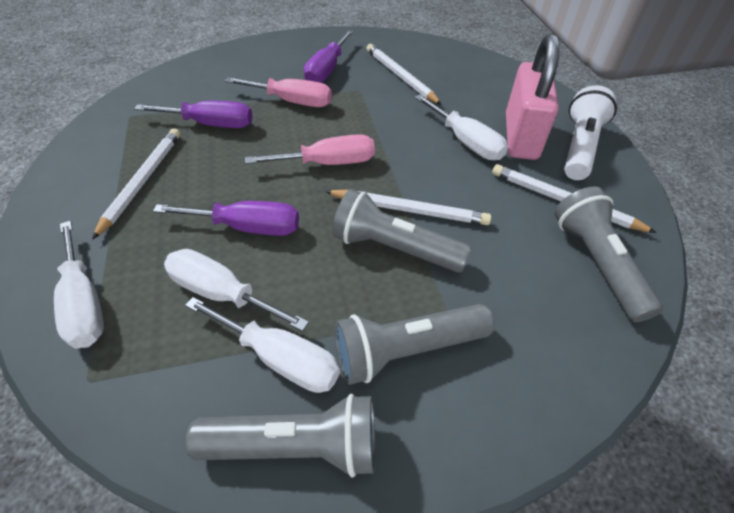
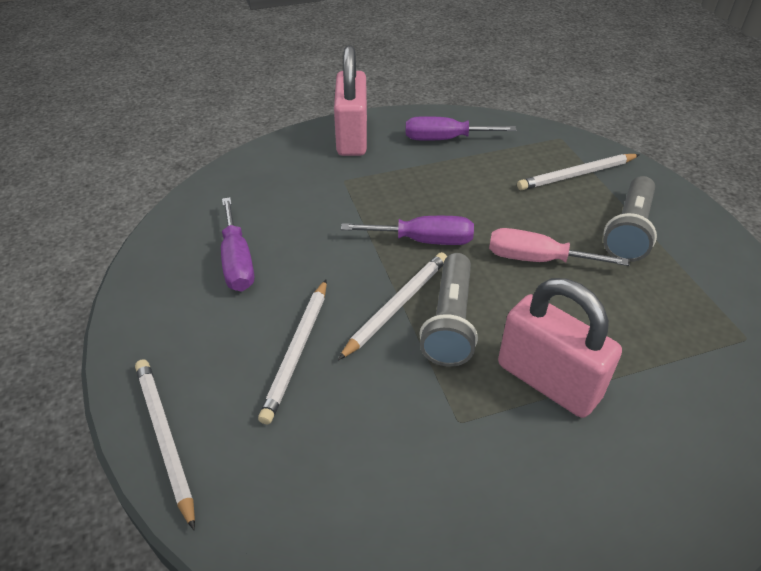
grey flashlight: 4 -> 2
pink padlock: 1 -> 2
pink screwdriver: 2 -> 1
white flashlight: 1 -> 0
white screwdriver: 4 -> 0

